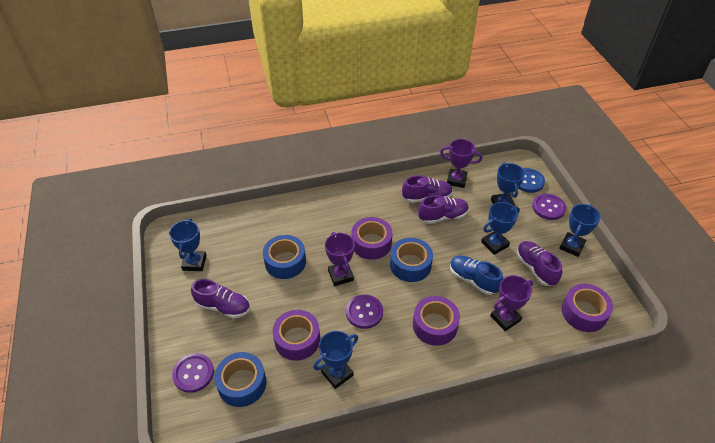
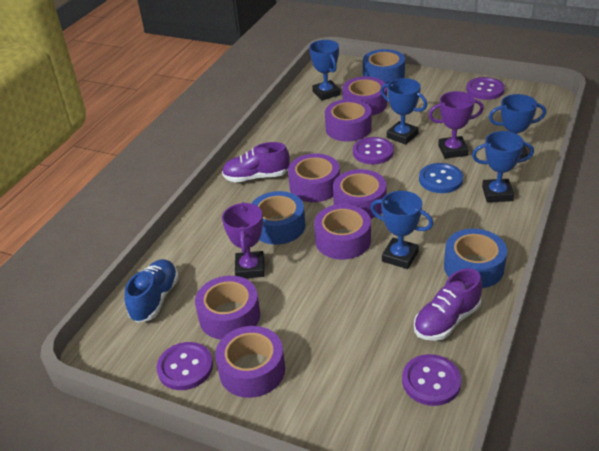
purple button: 3 -> 4
purple shoe: 4 -> 2
purple tape: 4 -> 7
purple trophy: 3 -> 2

